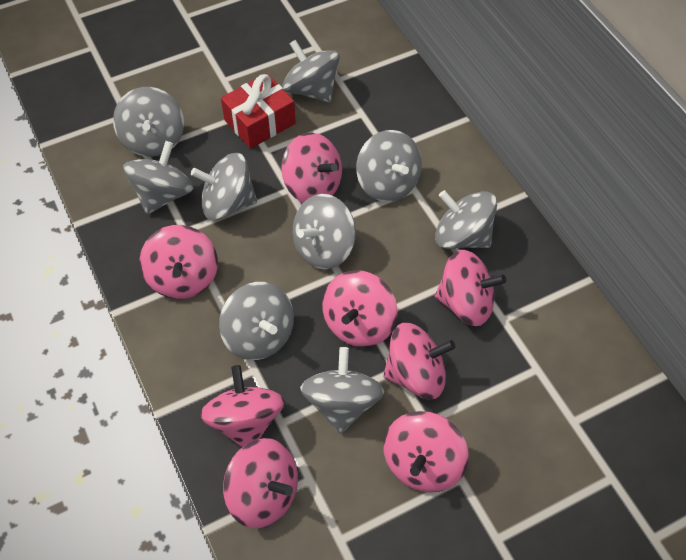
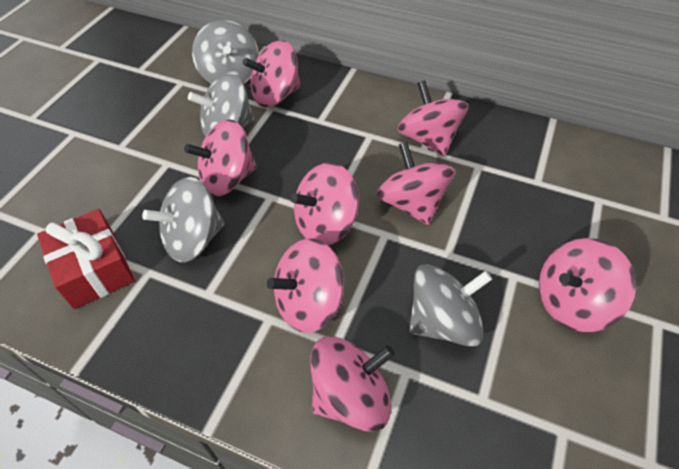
grey spinning top: 9 -> 4

